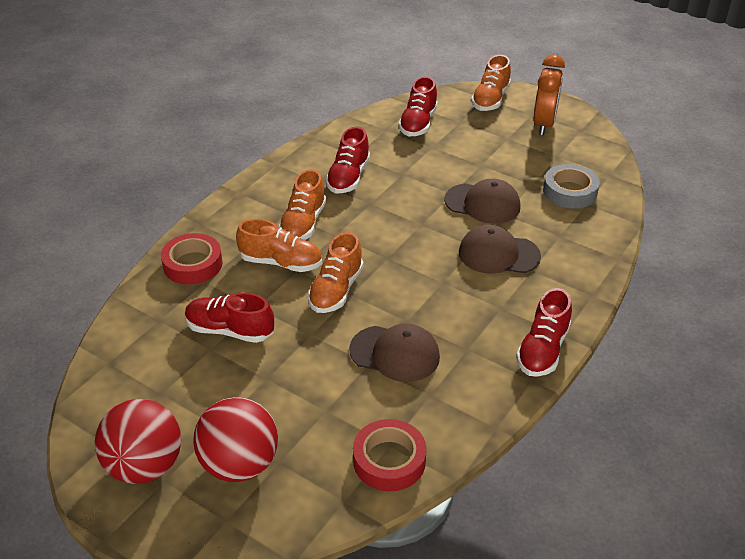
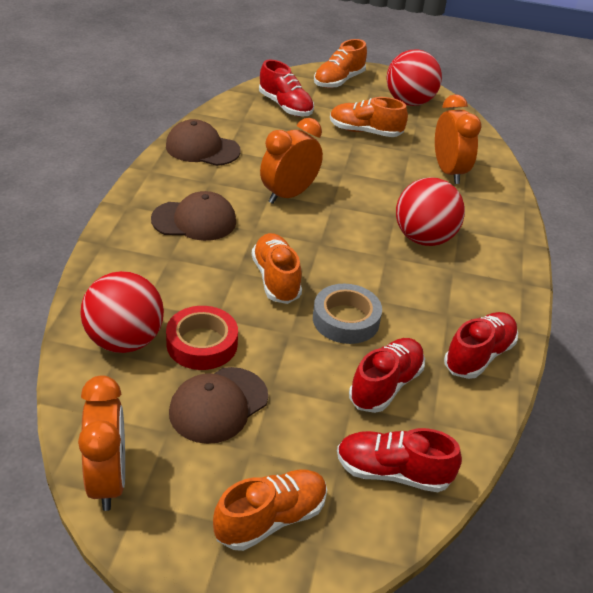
orange clock: 1 -> 3
red ball: 2 -> 3
red tape: 2 -> 1

